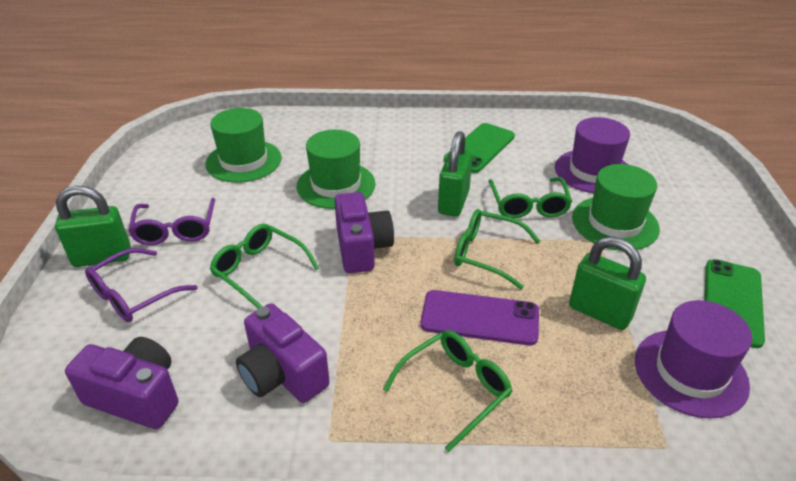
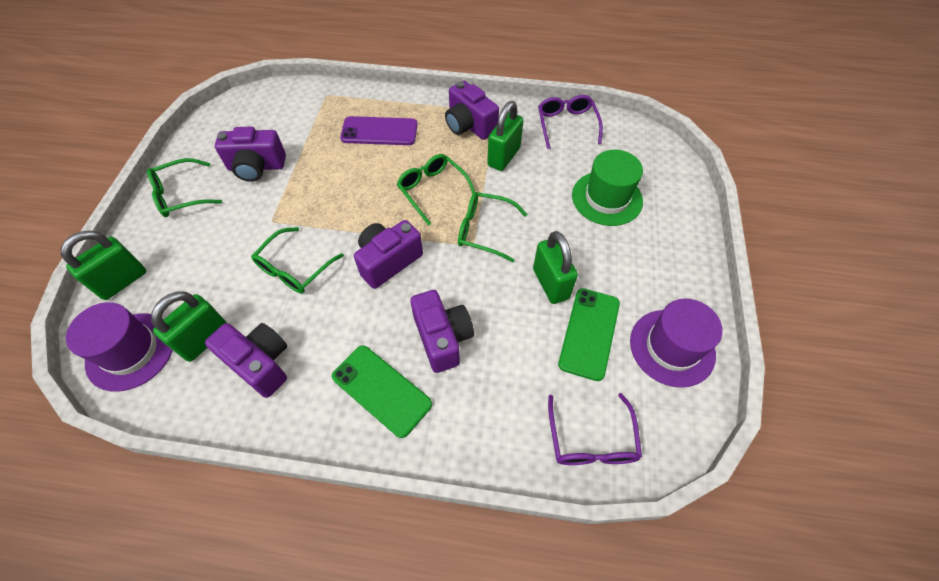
green hat: 3 -> 1
green padlock: 3 -> 4
purple camera: 3 -> 5

